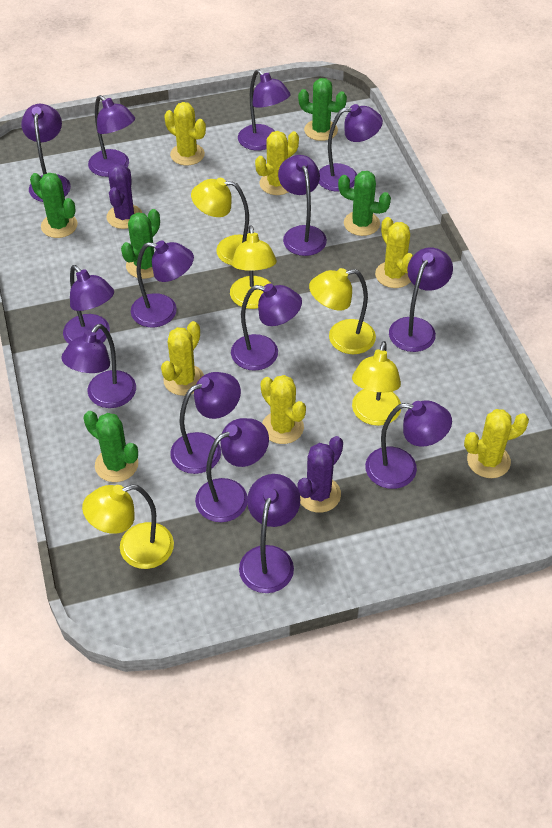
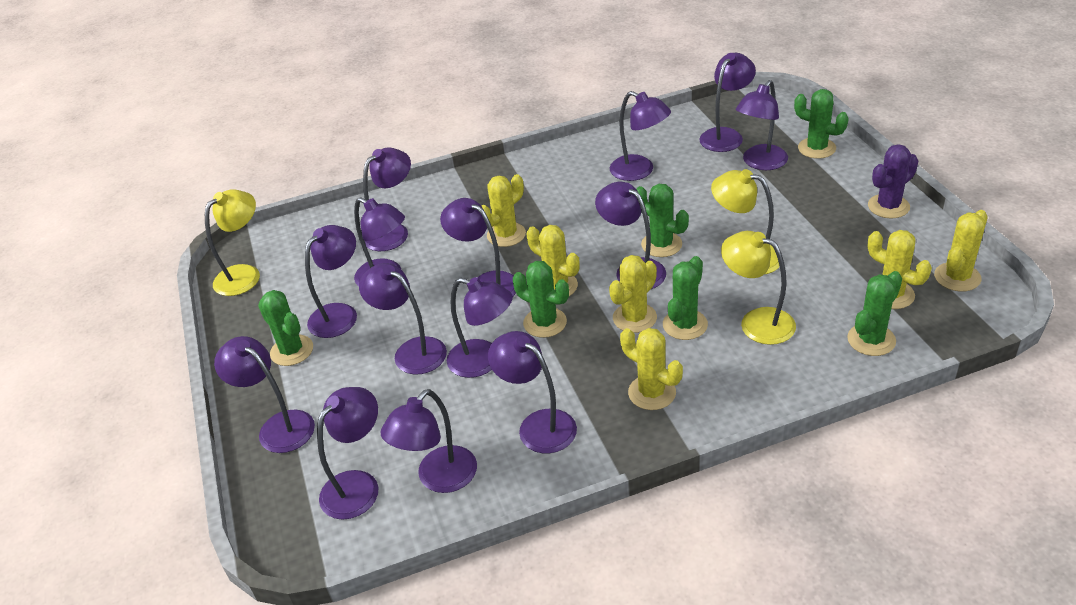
green cactus: 5 -> 6
purple cactus: 2 -> 1
yellow lamp: 5 -> 3

